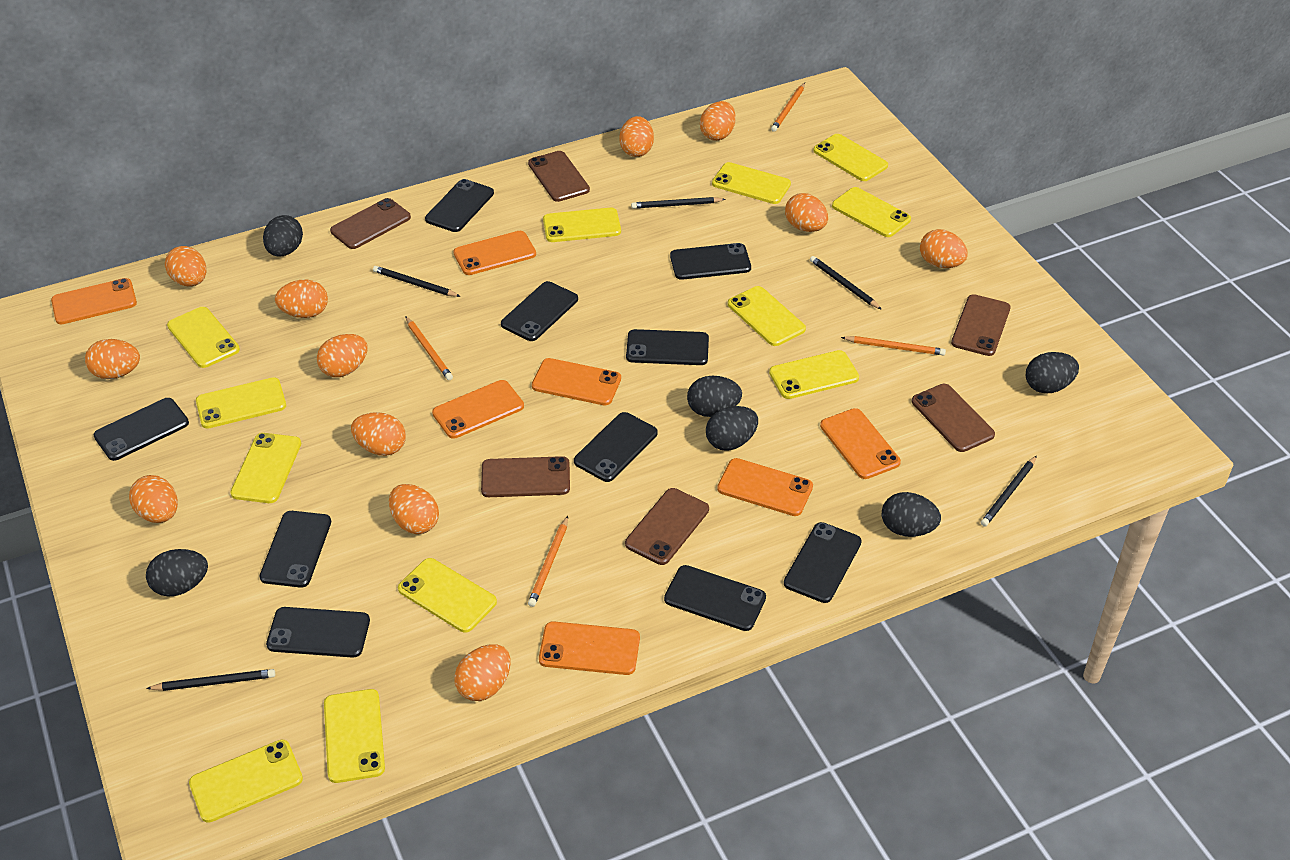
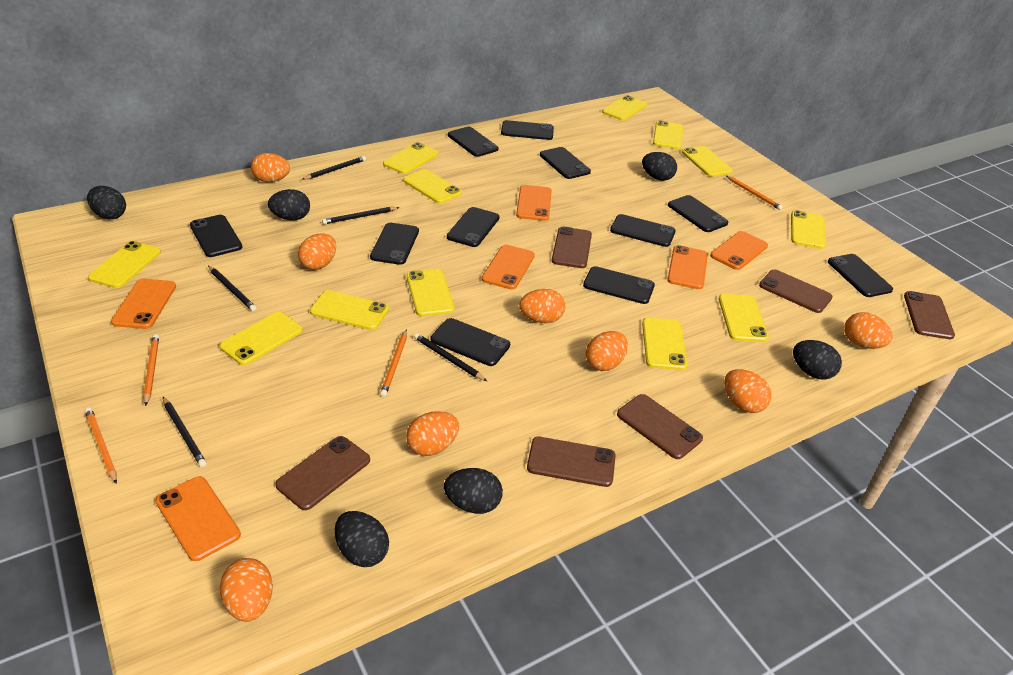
black phone: 10 -> 11
orange egg: 12 -> 8
orange phone: 7 -> 6

